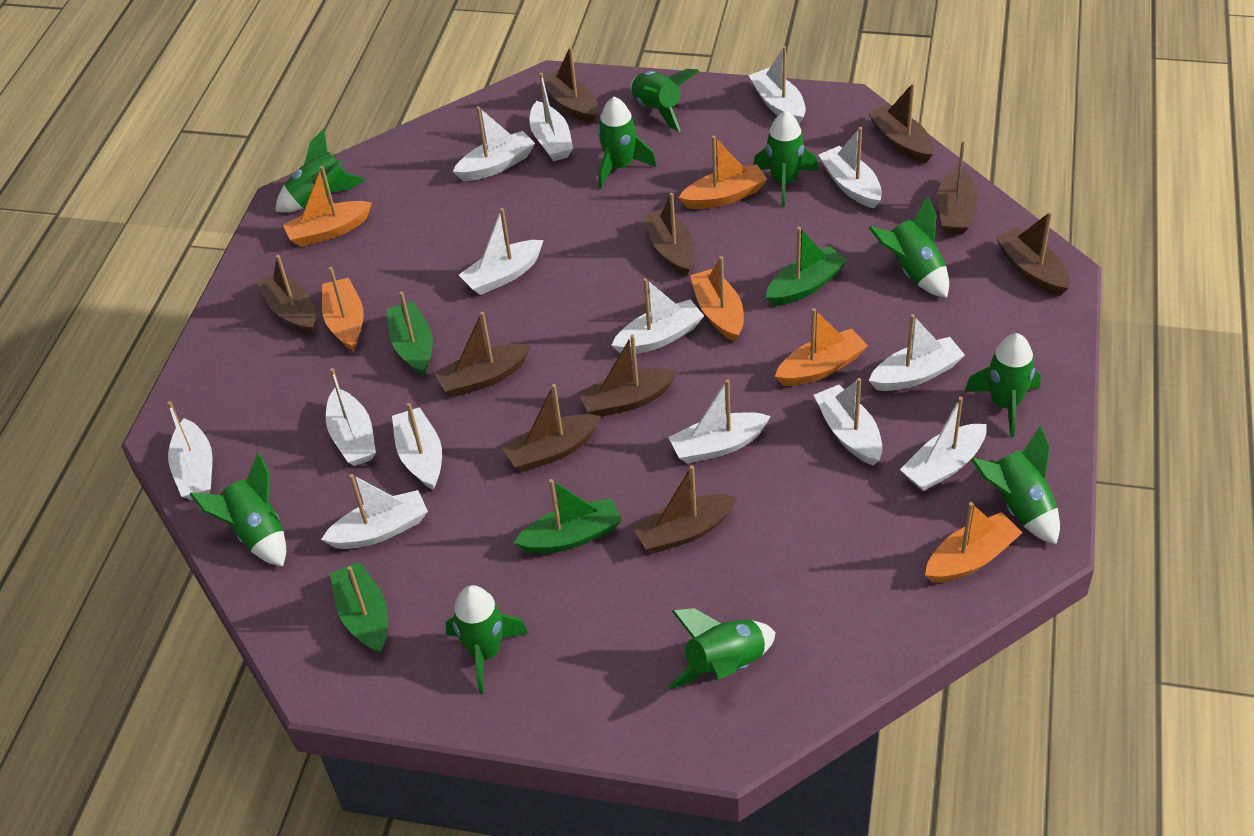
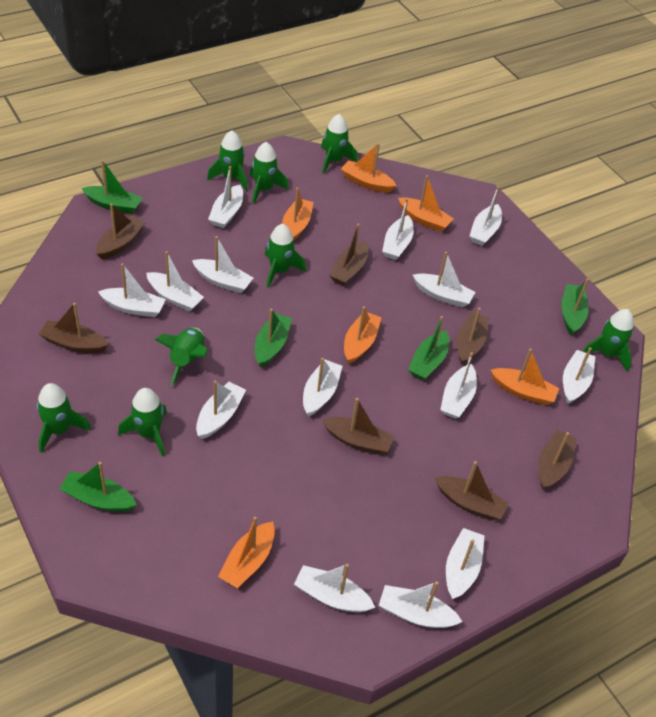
brown boat: 10 -> 7
green boat: 4 -> 5
green rocket: 10 -> 8

